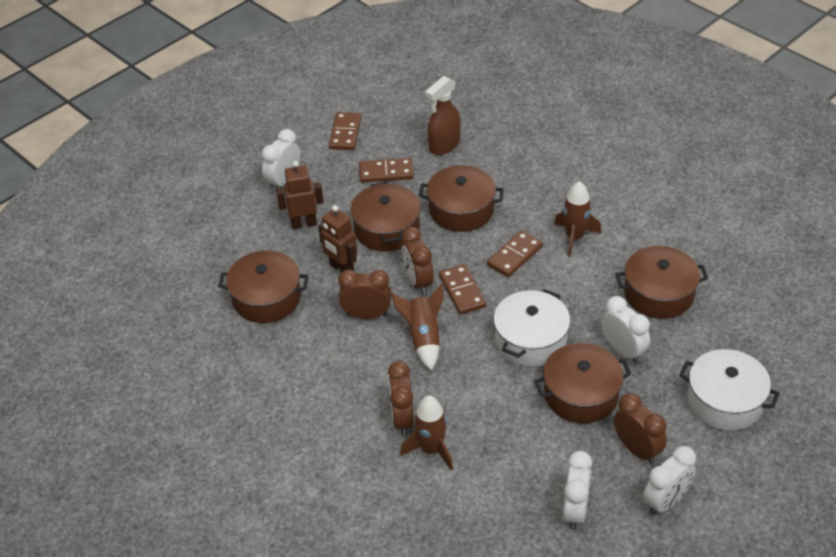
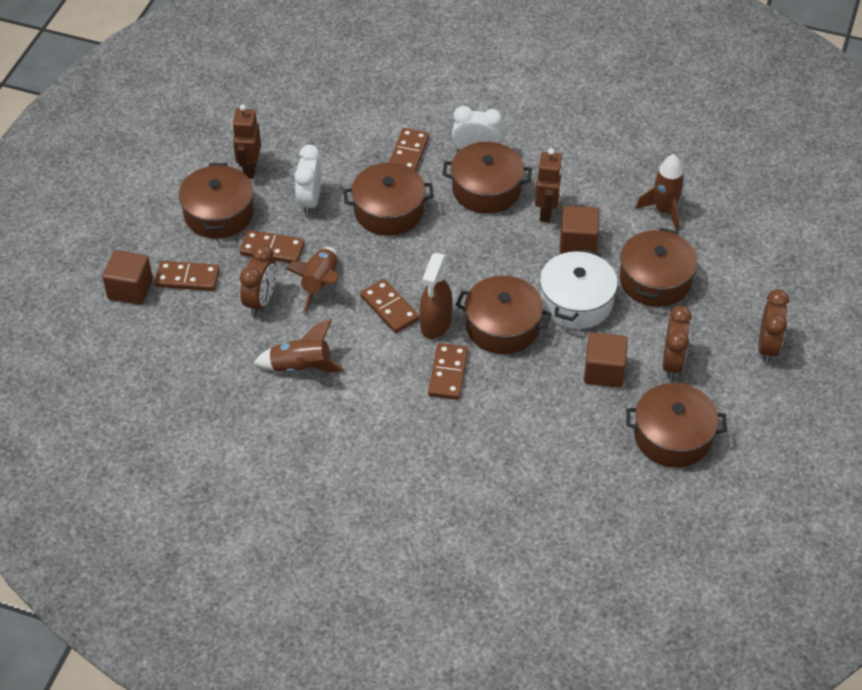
brown clock: 4 -> 3
brown cube: 0 -> 3
brown domino: 4 -> 5
brown pot: 5 -> 6
white clock: 4 -> 2
white pot: 2 -> 1

